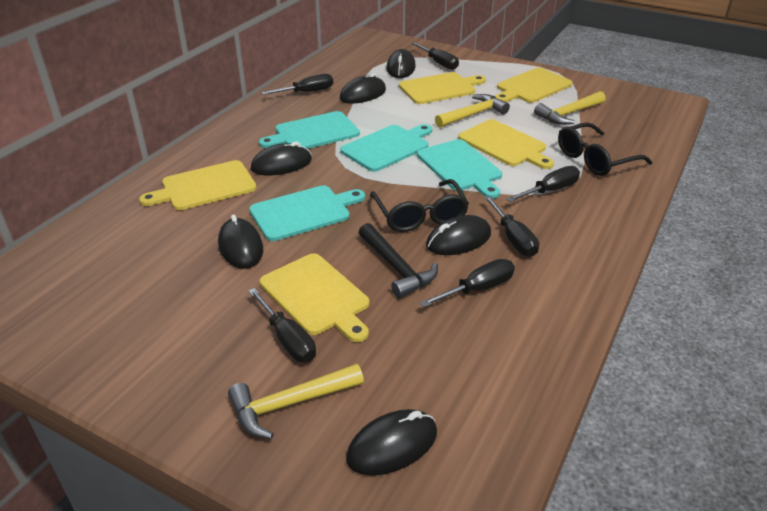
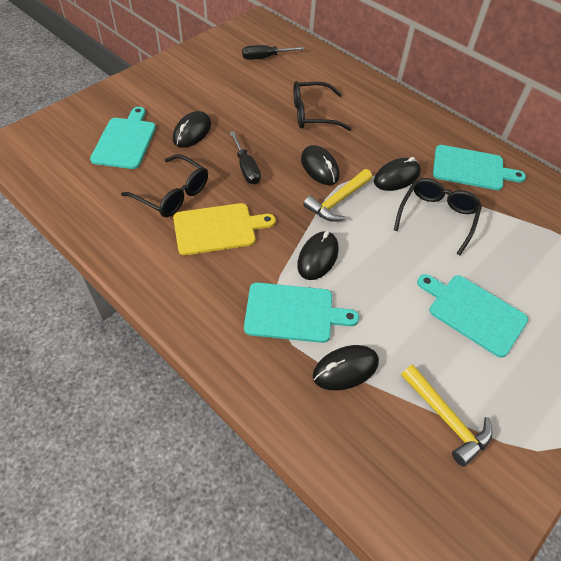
black glasses: 2 -> 3
black hammer: 1 -> 0
black mouse: 6 -> 5
black screwdriver: 6 -> 2
yellow cutting board: 5 -> 1
yellow hammer: 3 -> 2

